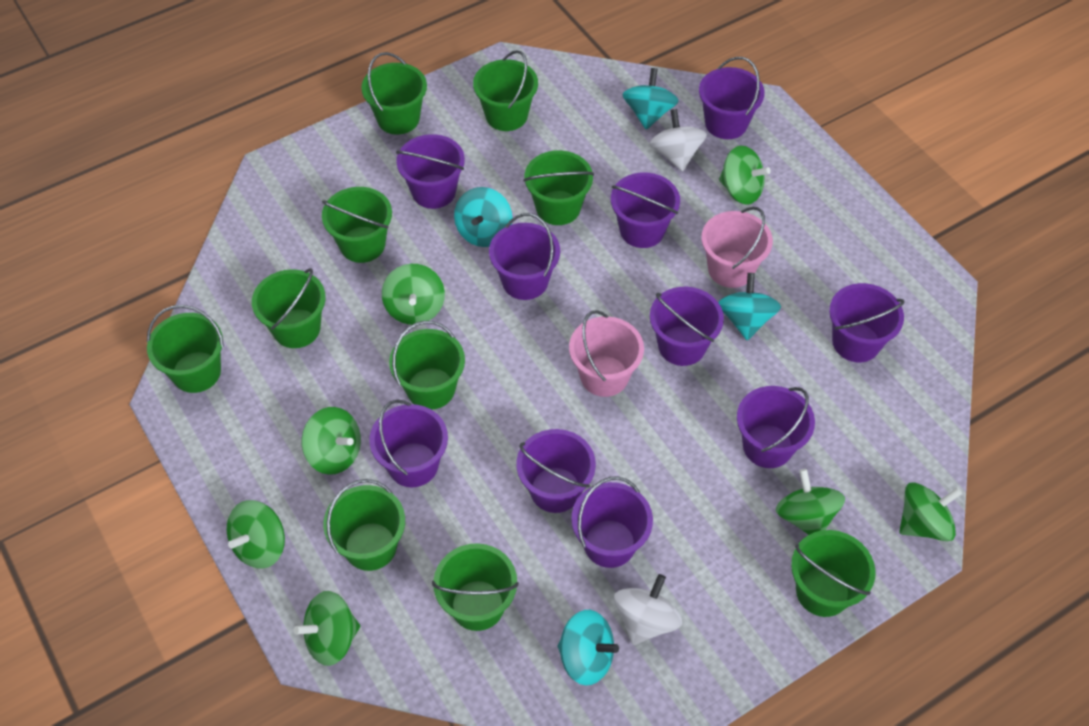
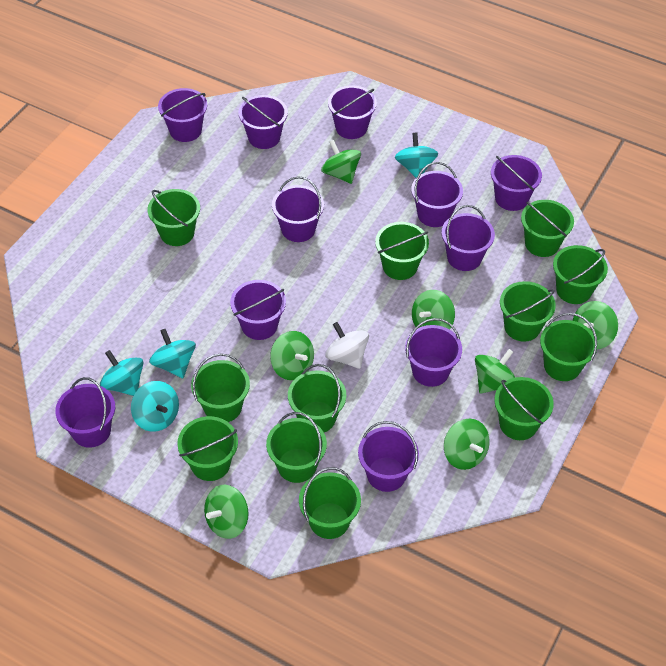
green bucket: 10 -> 12
pink bucket: 2 -> 0
purple bucket: 10 -> 11
white spinning top: 2 -> 1

